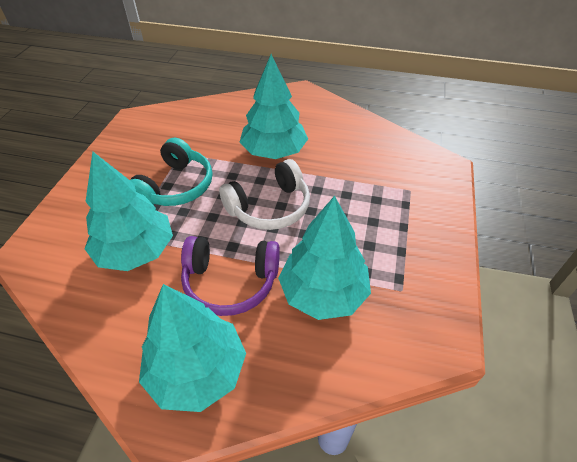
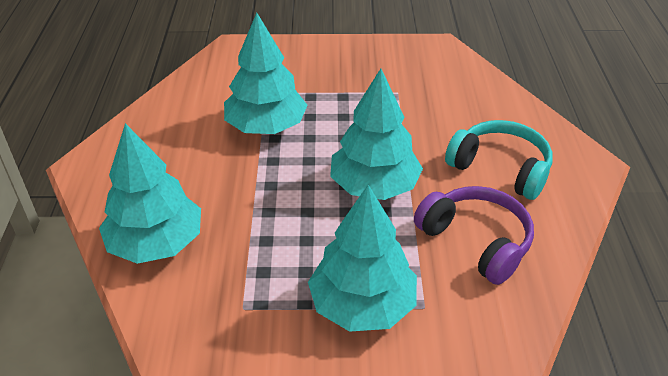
white headphones: 1 -> 0

